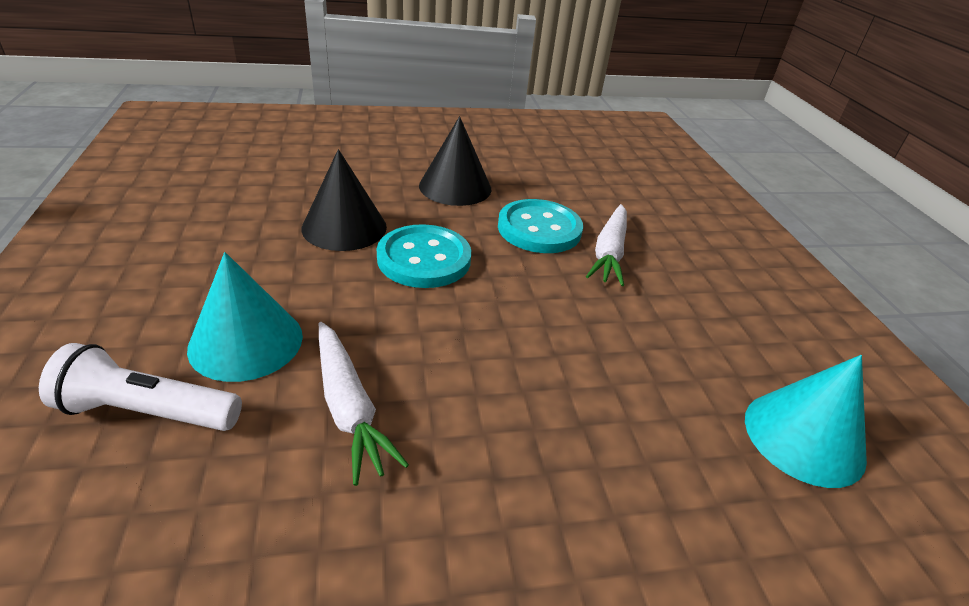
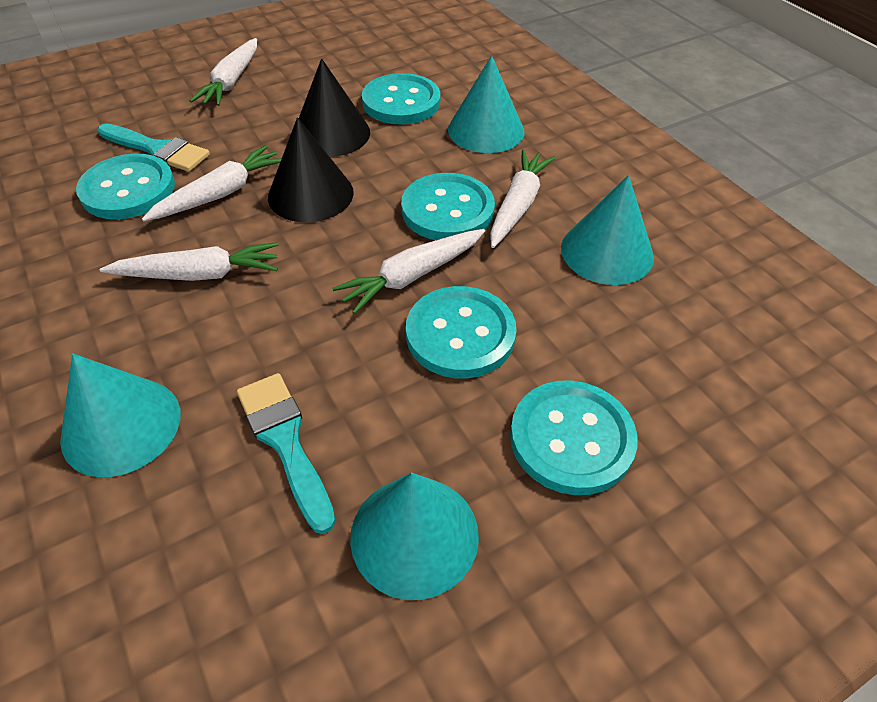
turquoise brush: 0 -> 2
turquoise button: 2 -> 5
turquoise cone: 2 -> 4
white carrot: 2 -> 5
white flashlight: 1 -> 0

